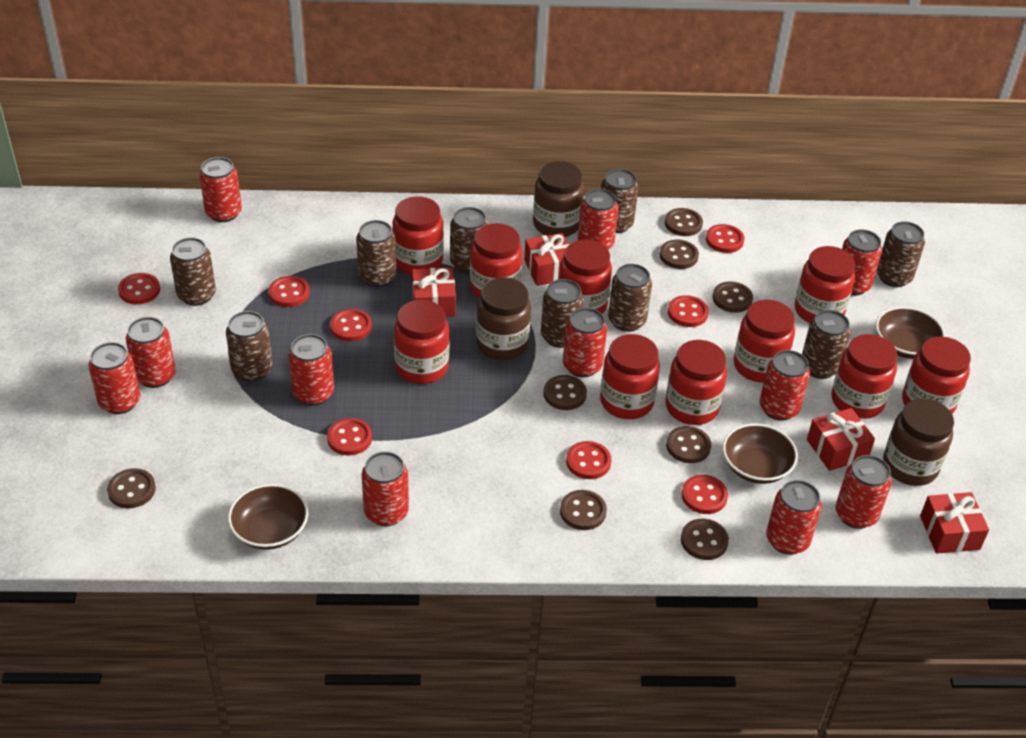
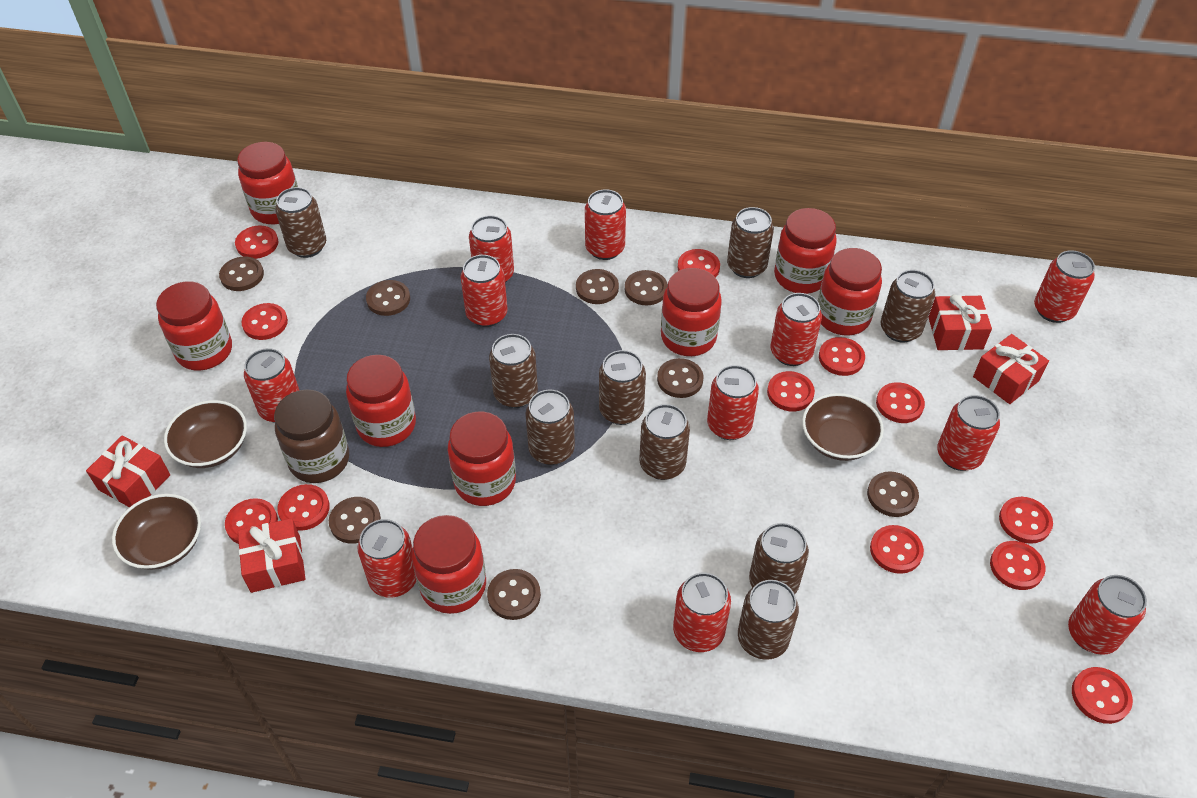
brown jar: 3 -> 1
red button: 8 -> 12
red jar: 10 -> 8

